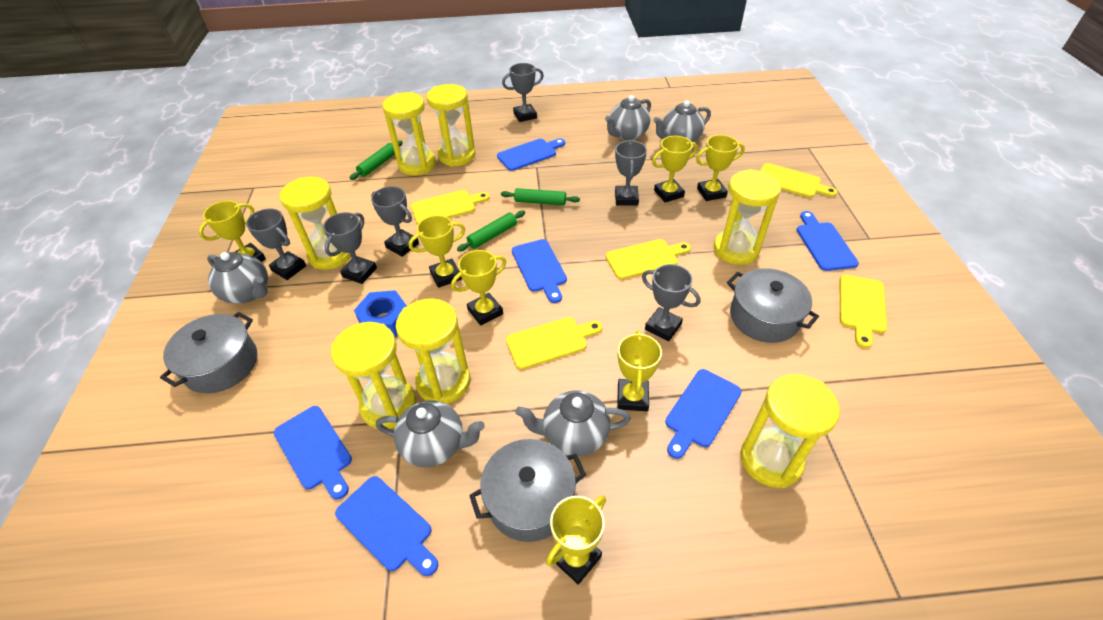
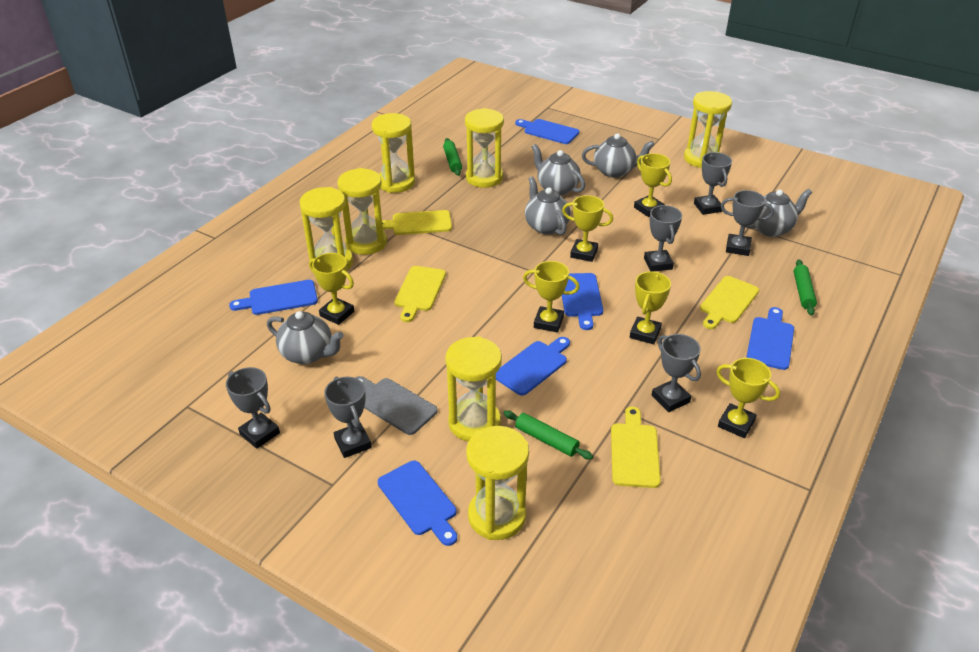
blue nut: 1 -> 0
grey cutting board: 0 -> 1
grey pot: 3 -> 0
yellow cutting board: 5 -> 4
yellow trophy: 7 -> 6

